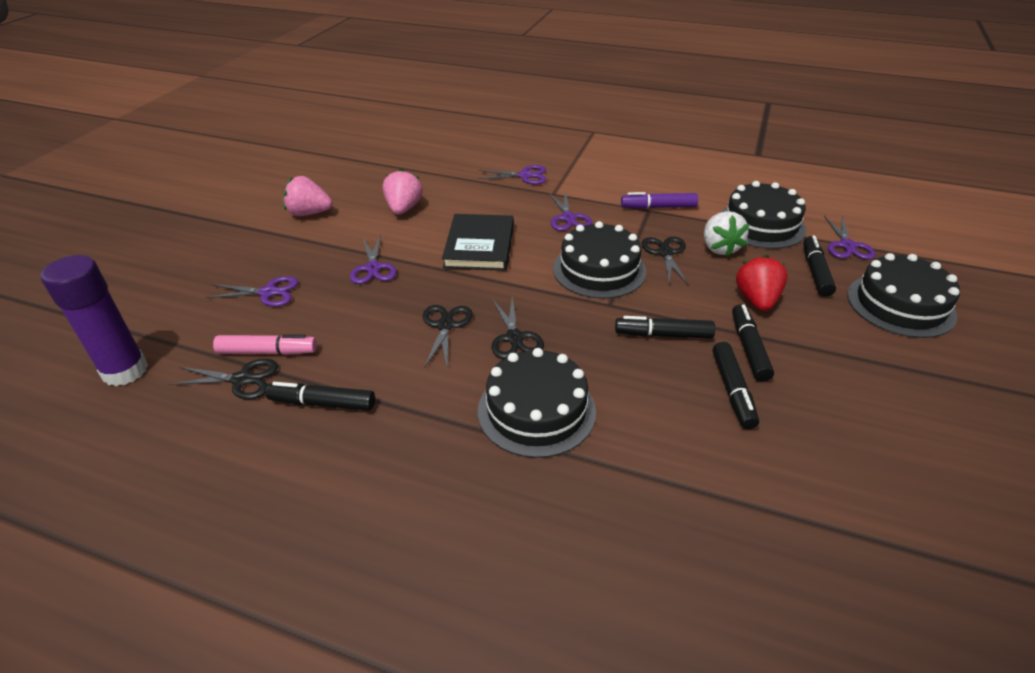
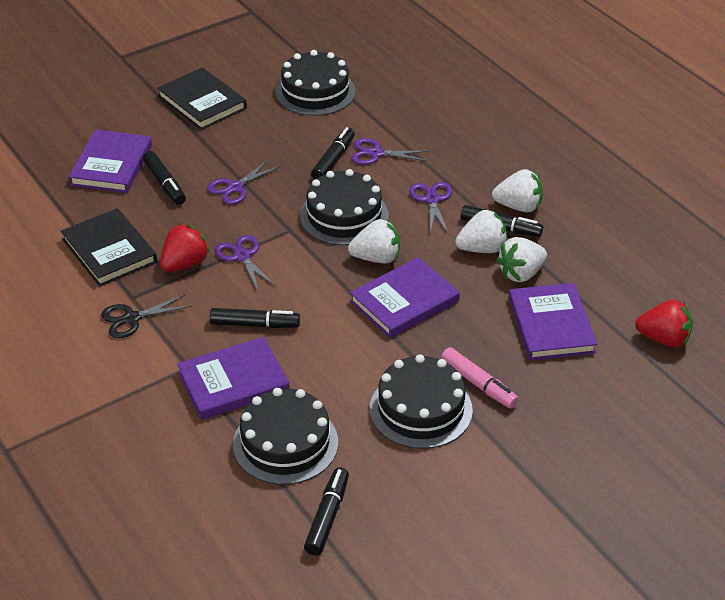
black book: 1 -> 2
black scissors: 4 -> 1
pink strawberry: 2 -> 0
purple book: 0 -> 4
purple glue stick: 1 -> 0
purple marker: 1 -> 0
purple scissors: 5 -> 4
red strawberry: 1 -> 2
white strawberry: 1 -> 4

